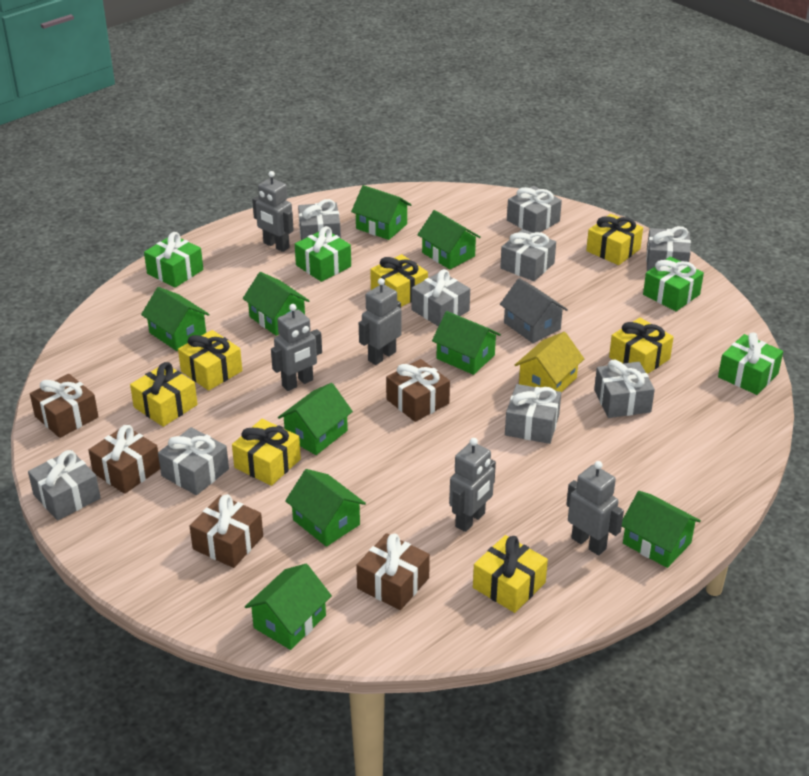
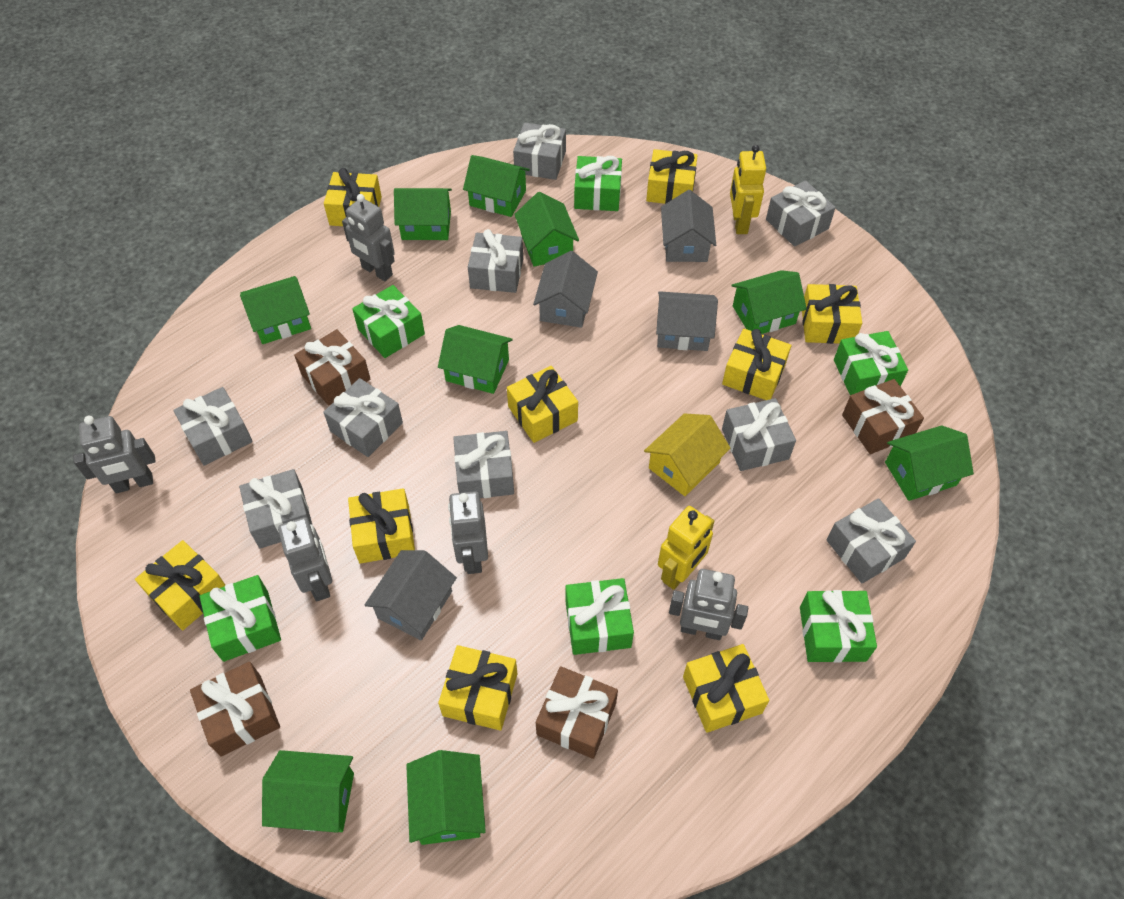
brown gift: 5 -> 4
green gift: 4 -> 6
grey house: 1 -> 4
yellow gift: 7 -> 9
yellow robot: 0 -> 2

